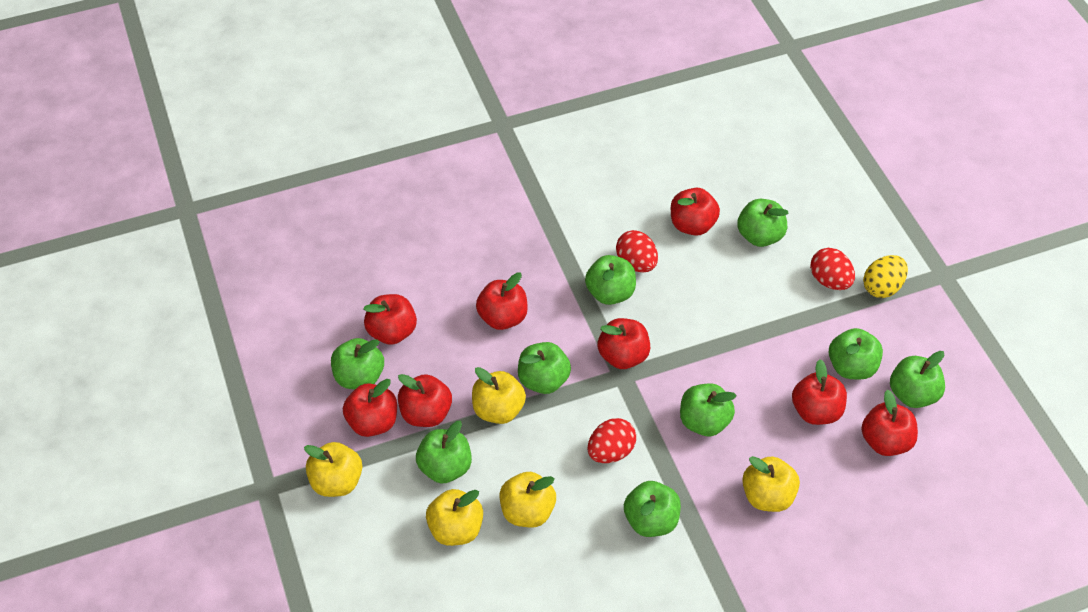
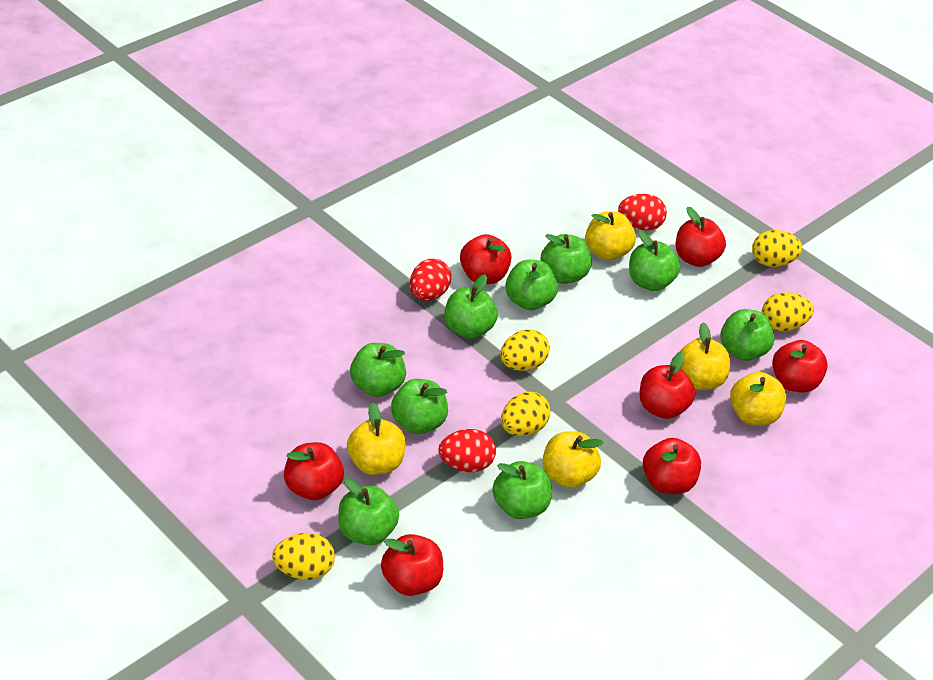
red apple: 8 -> 7
yellow egg: 1 -> 5

